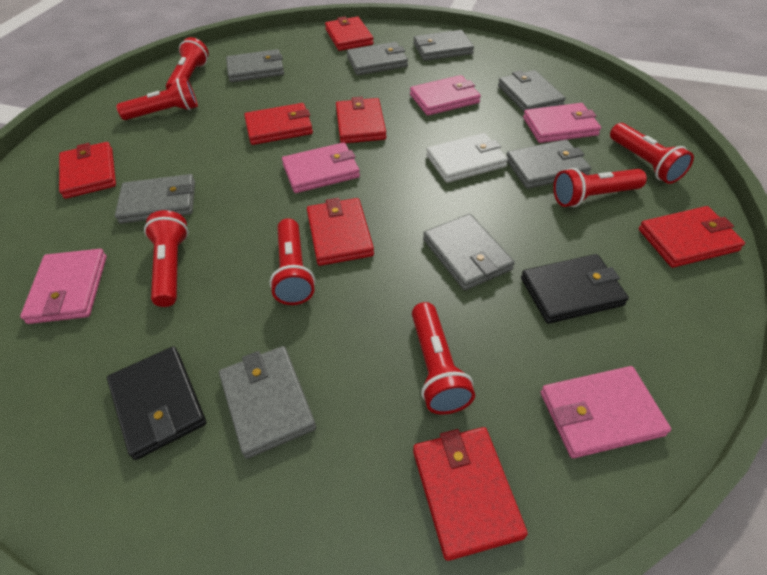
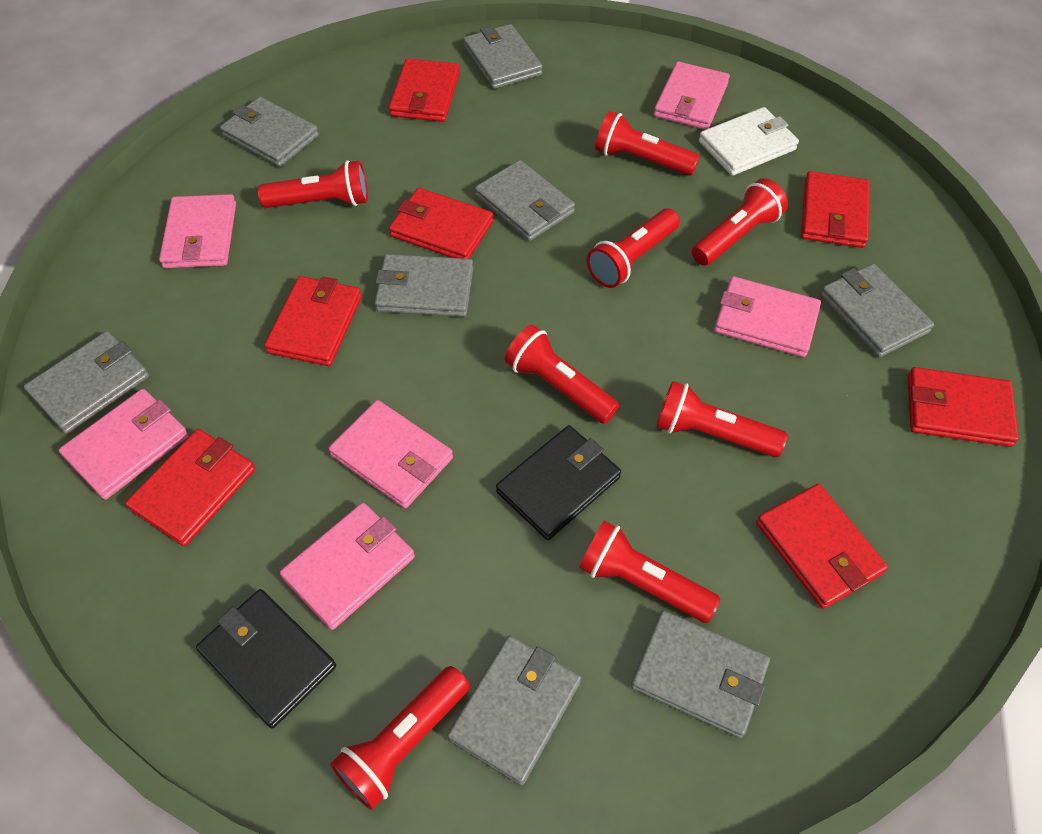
pink wallet: 5 -> 6
red flashlight: 7 -> 8

